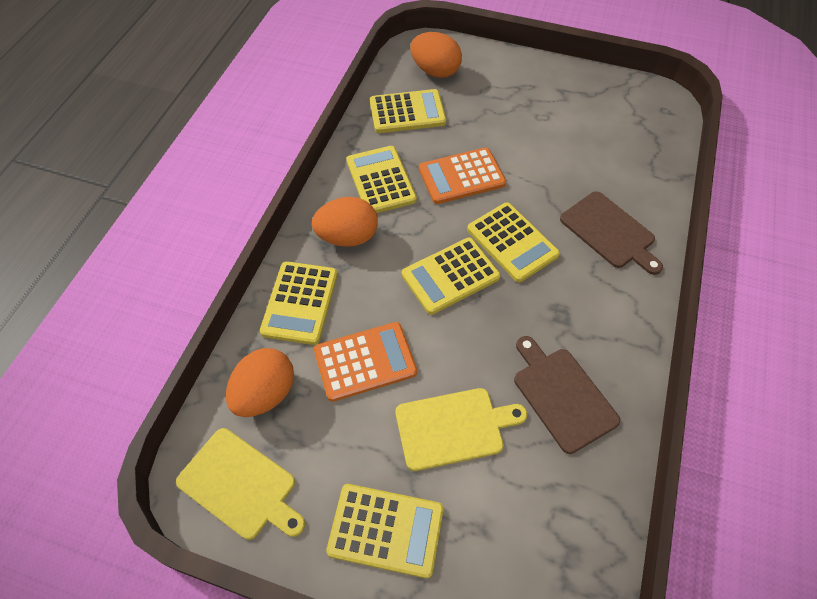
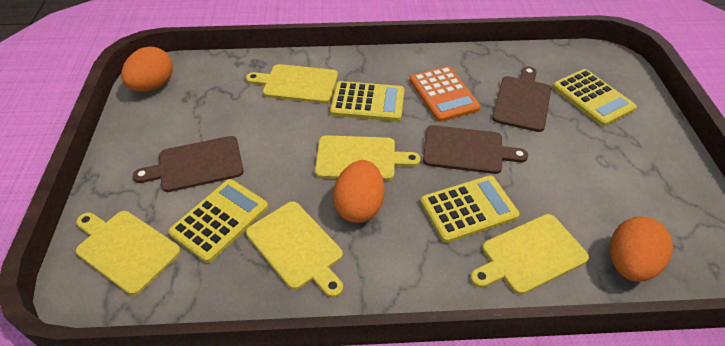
brown cutting board: 2 -> 3
orange calculator: 2 -> 1
yellow calculator: 6 -> 4
yellow cutting board: 2 -> 5

